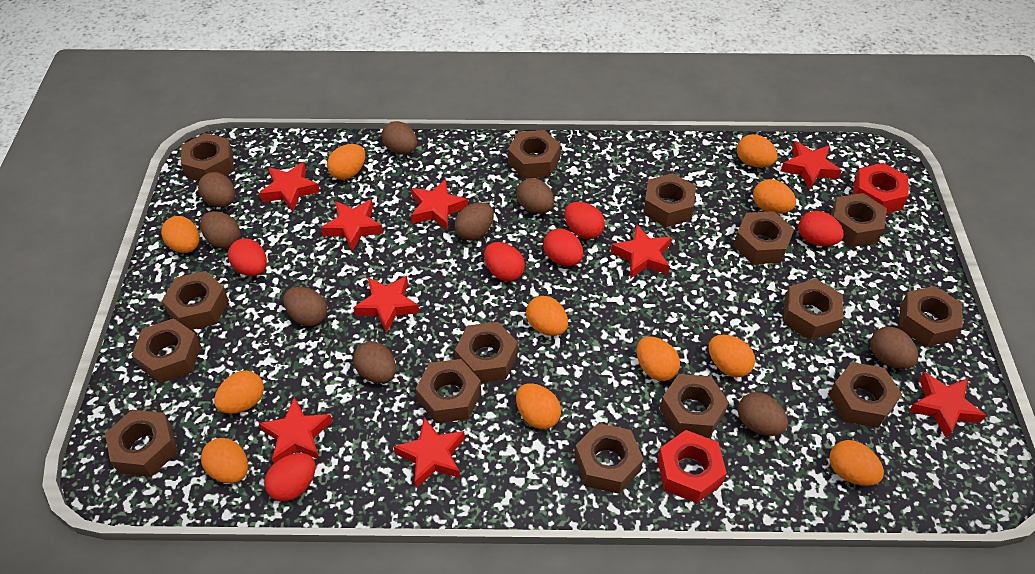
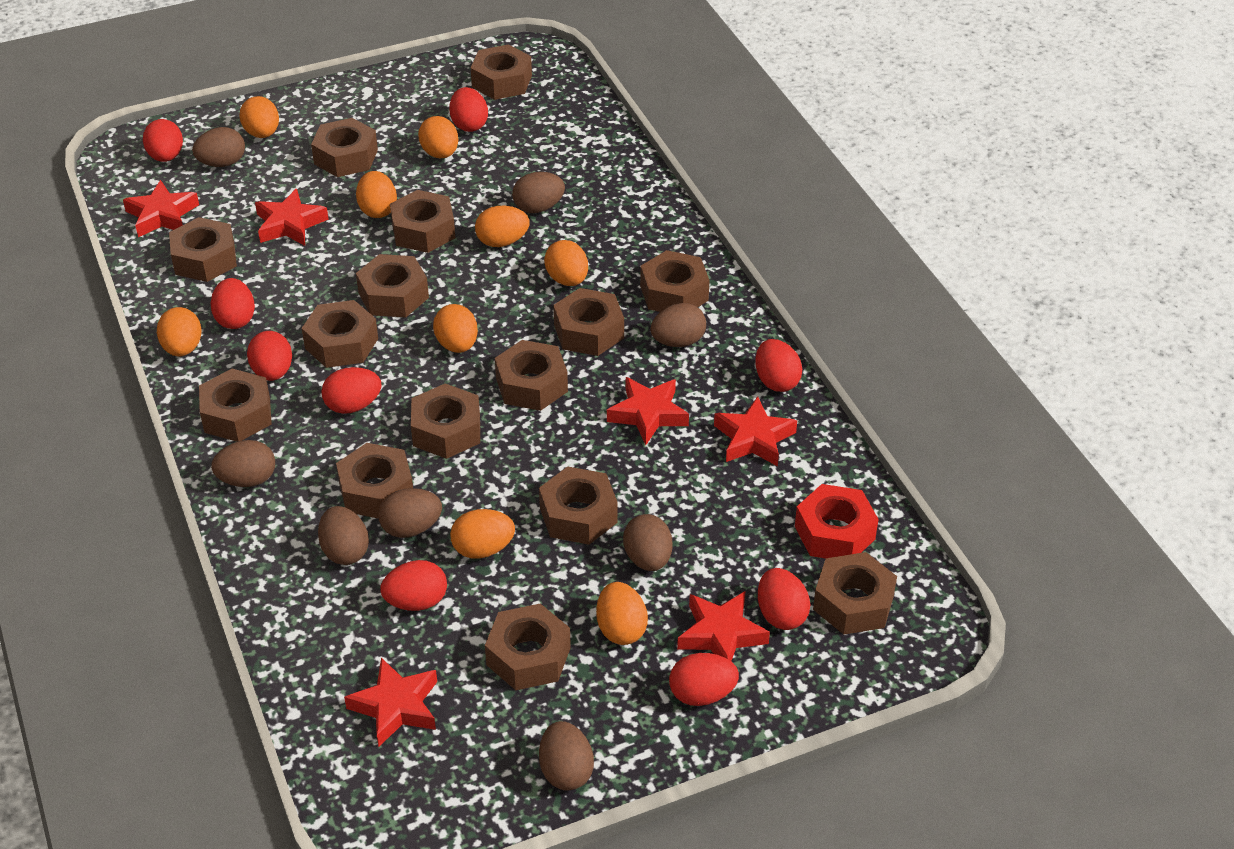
brown egg: 9 -> 8
orange egg: 11 -> 9
red egg: 6 -> 9
red nut: 2 -> 1
red star: 9 -> 6

